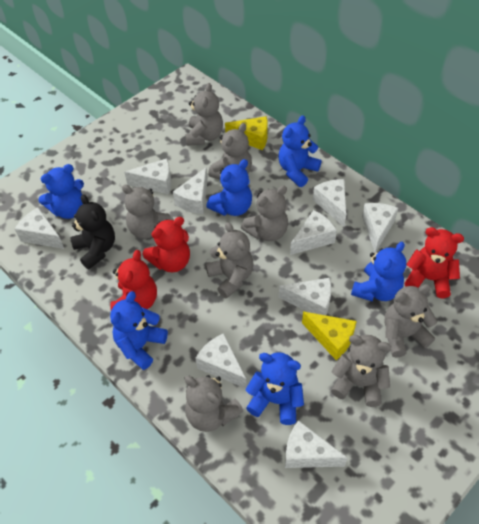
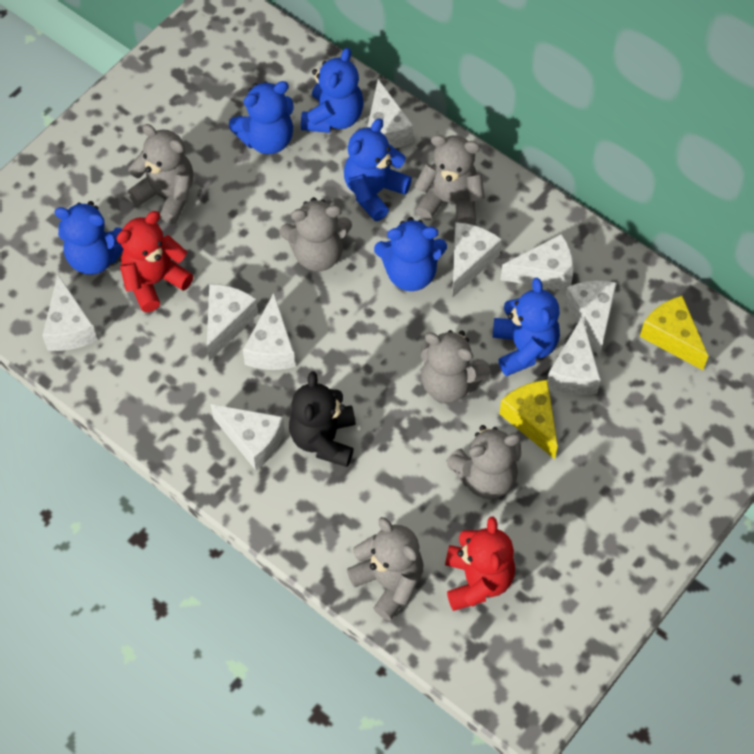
grey teddy bear: 8 -> 6
red teddy bear: 3 -> 2

